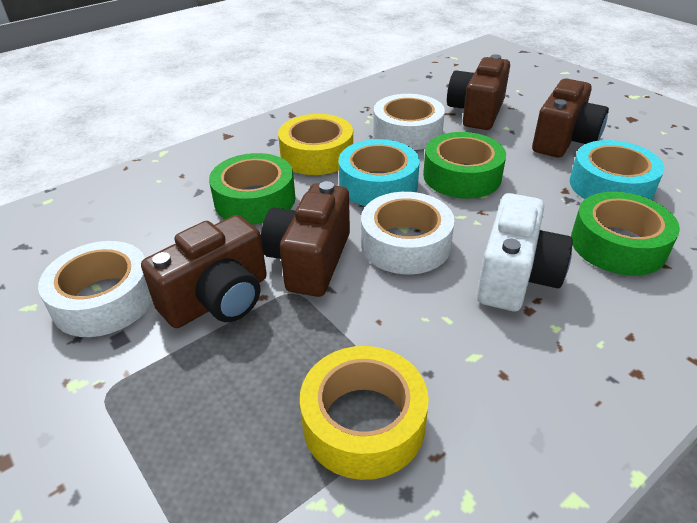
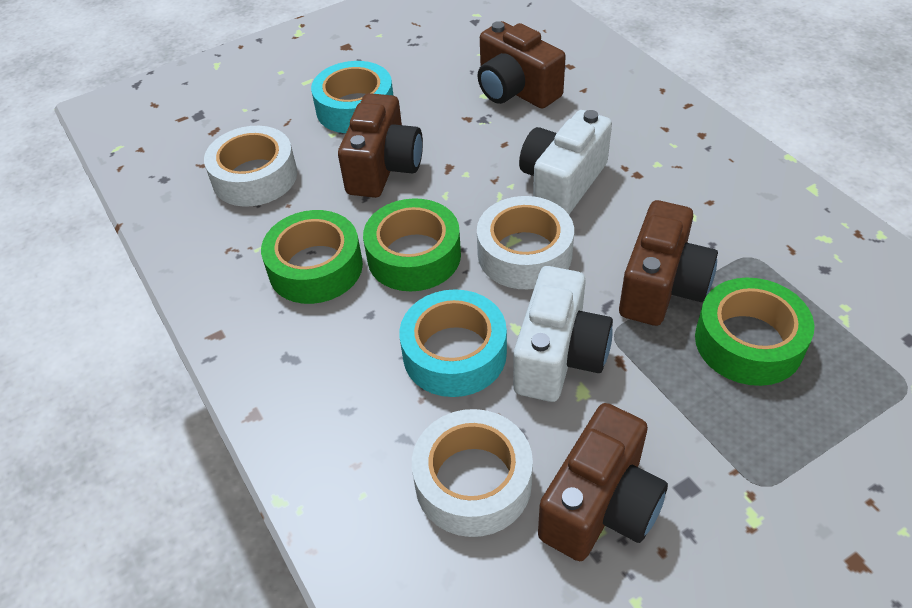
white camera: 1 -> 2
yellow tape: 2 -> 0

